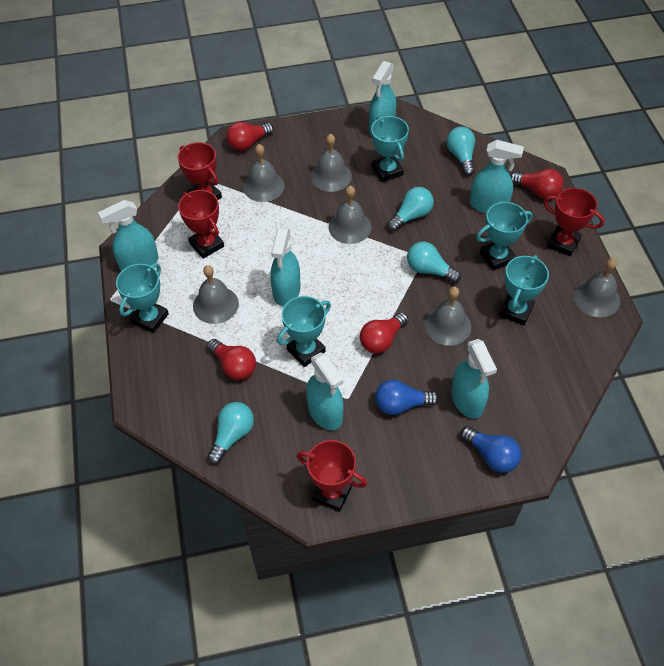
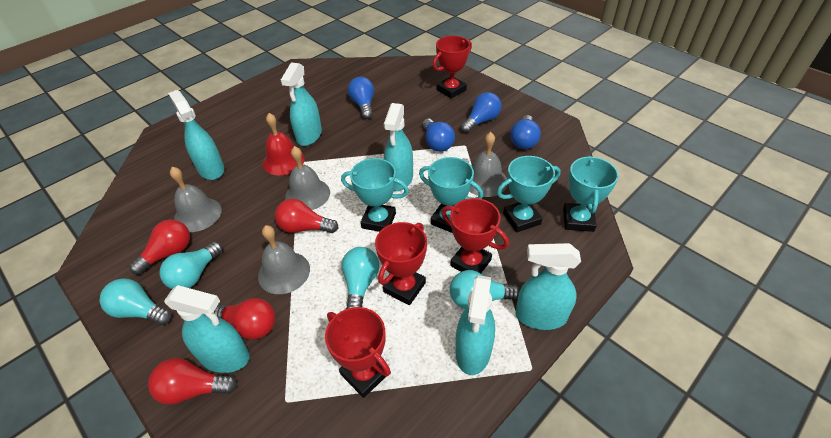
blue light bulb: 2 -> 4
grey bell: 6 -> 4
red bell: 0 -> 1
turquoise trophy: 5 -> 4

